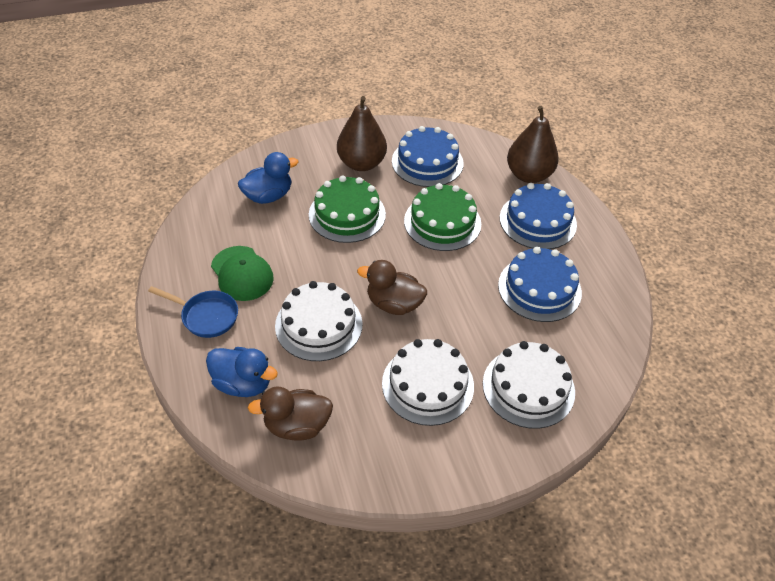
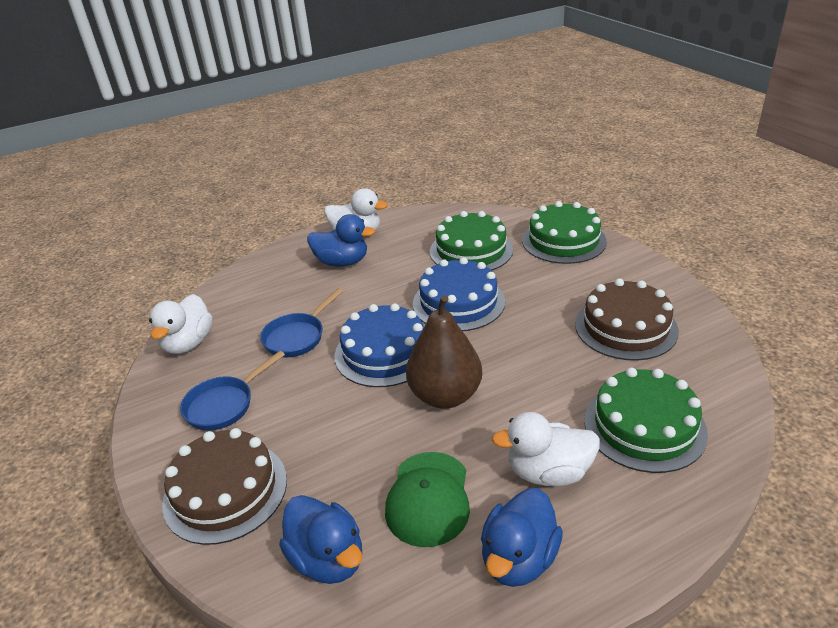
blue cake: 3 -> 2
blue duck: 2 -> 3
blue pan: 1 -> 2
brown cake: 0 -> 2
brown duck: 2 -> 0
brown pear: 2 -> 1
green cake: 2 -> 3
white cake: 3 -> 0
white duck: 0 -> 3

